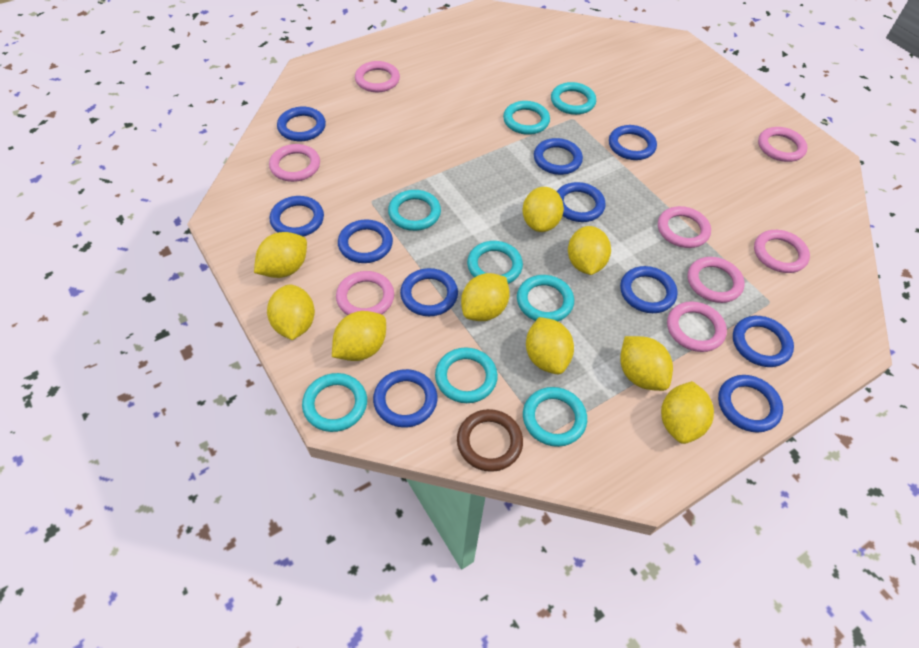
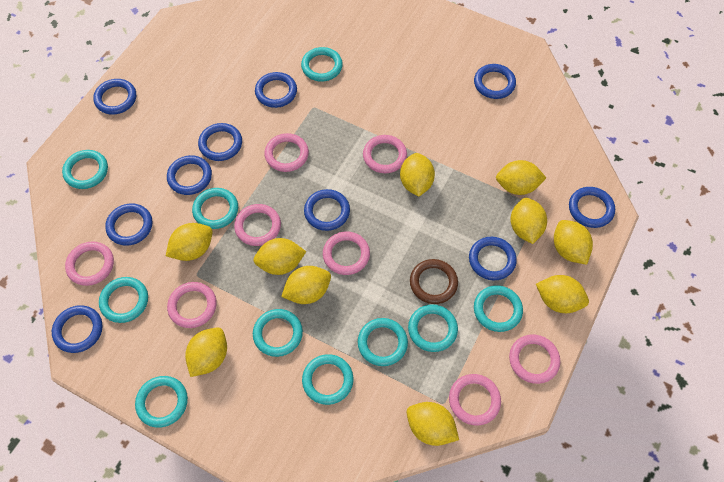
blue ring: 11 -> 10
turquoise ring: 8 -> 10
yellow lemon: 9 -> 10

